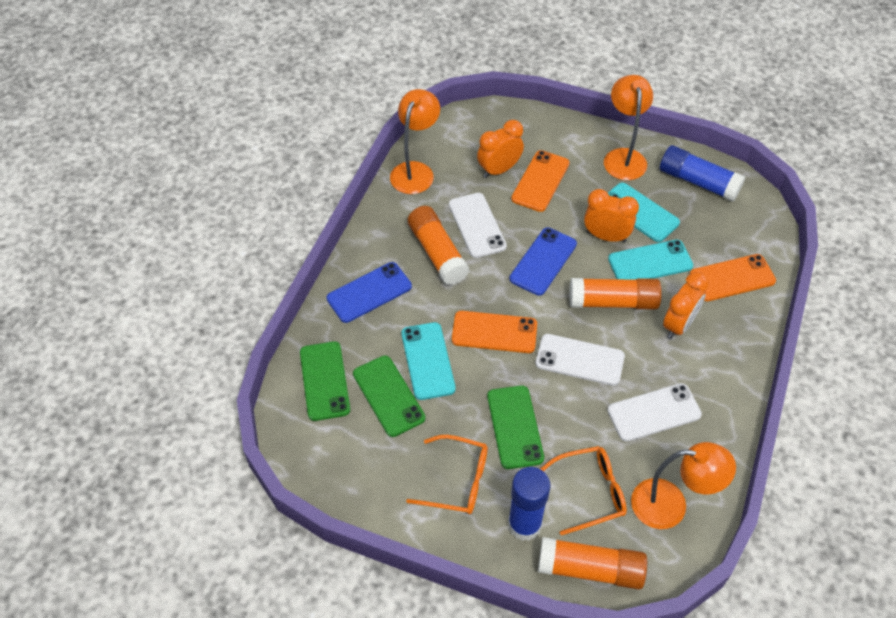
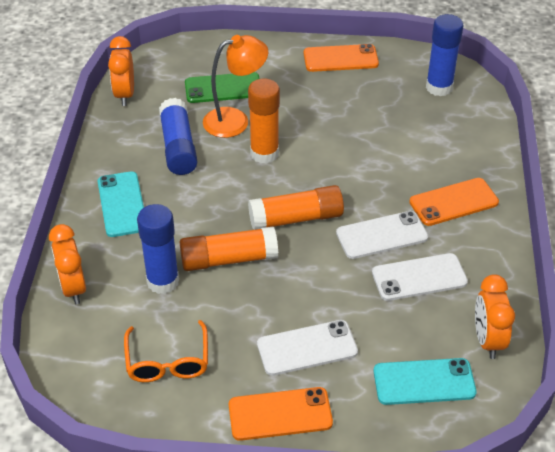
blue glue stick: 2 -> 3
blue phone: 2 -> 0
green phone: 3 -> 1
orange glasses: 2 -> 1
orange lamp: 3 -> 1
turquoise phone: 3 -> 2

